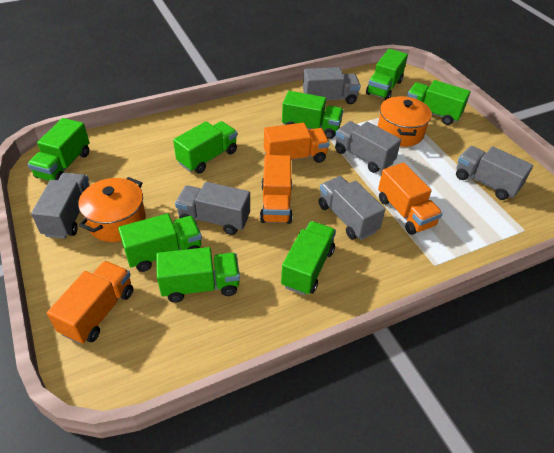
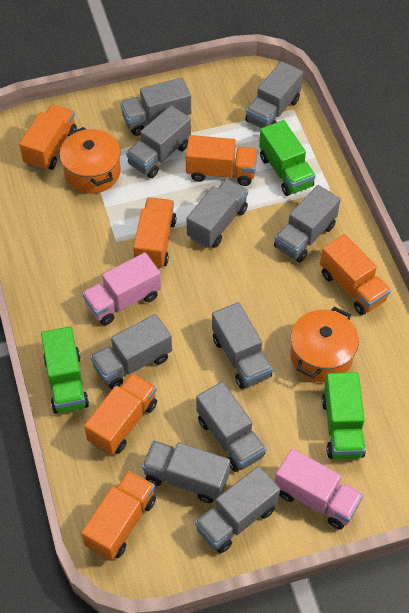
green truck: 8 -> 3
grey truck: 6 -> 10
orange truck: 4 -> 6
pink truck: 0 -> 2

